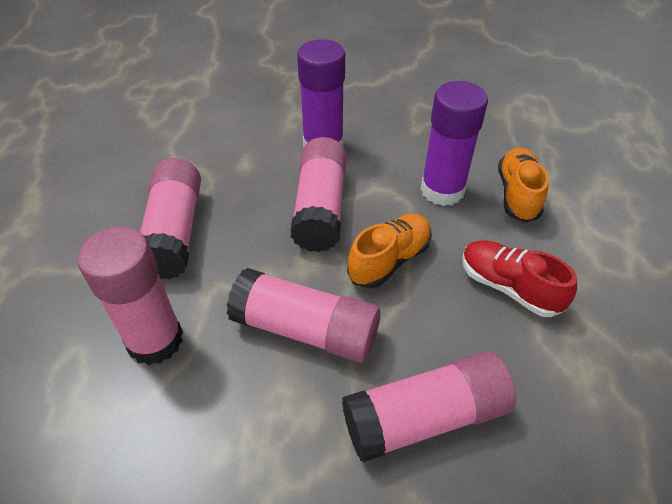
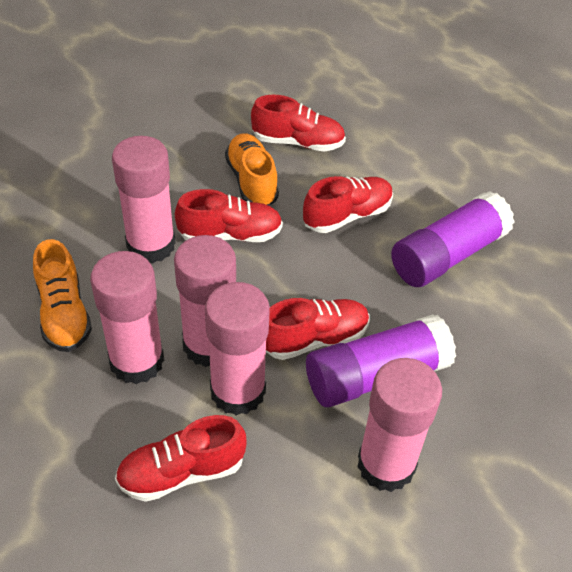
red shoe: 1 -> 5

